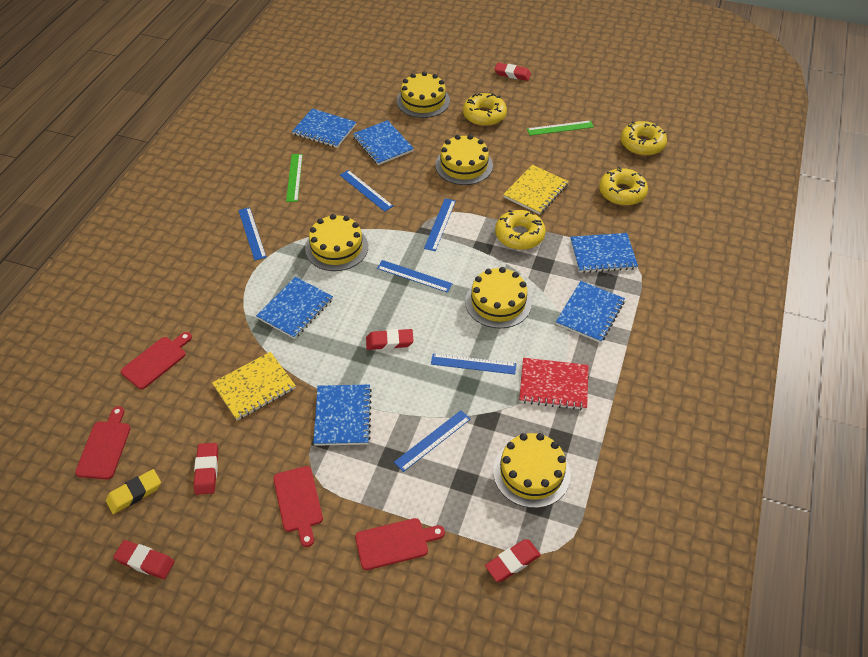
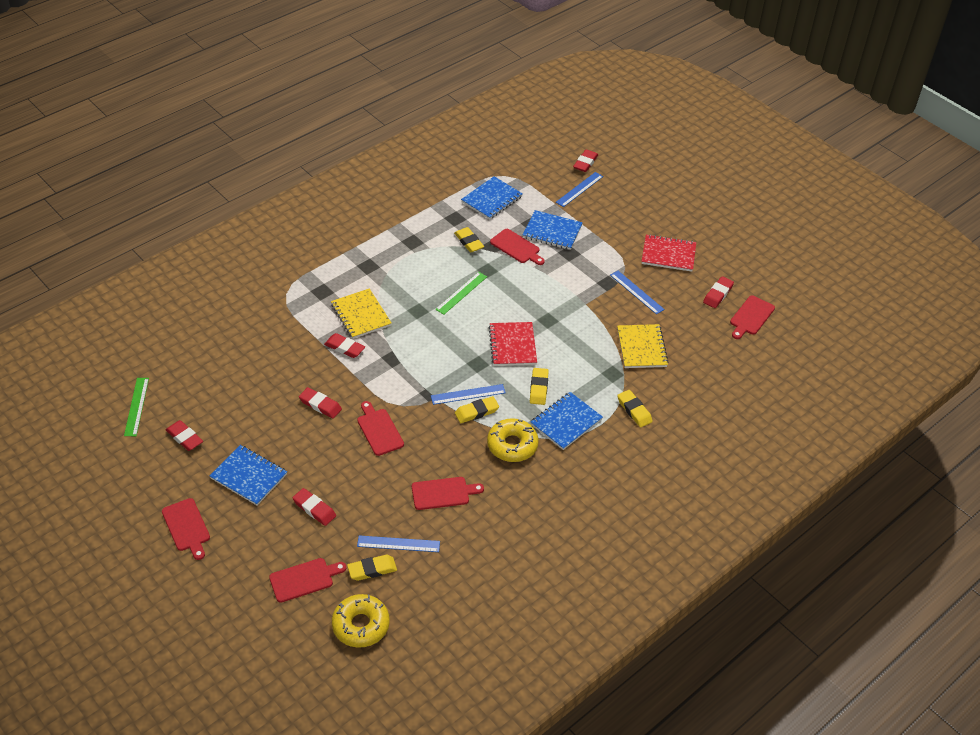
blue notebook: 6 -> 4
blue ruler: 6 -> 4
red cutting board: 4 -> 6
red eraser: 5 -> 6
red notebook: 1 -> 2
yellow cake: 5 -> 0
yellow donut: 4 -> 2
yellow eraser: 1 -> 5

